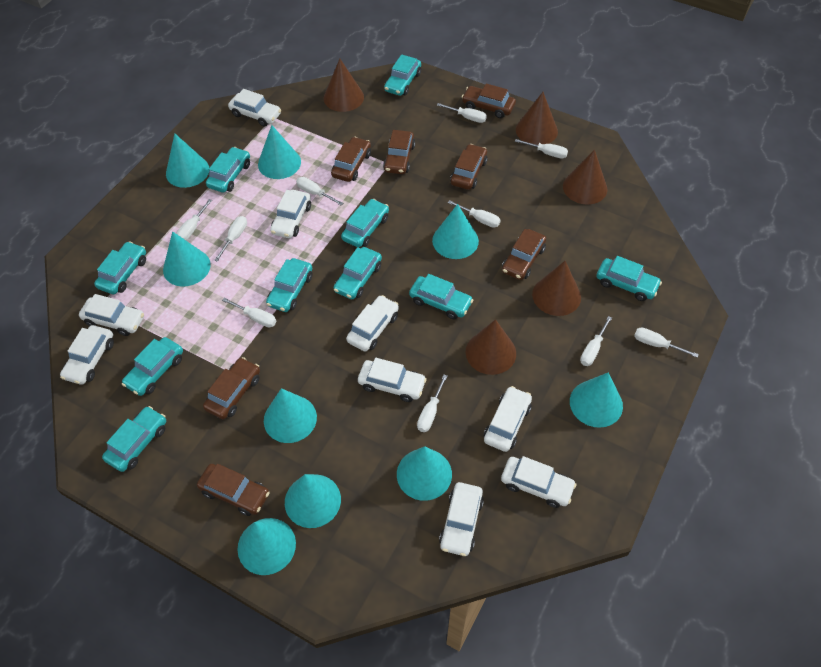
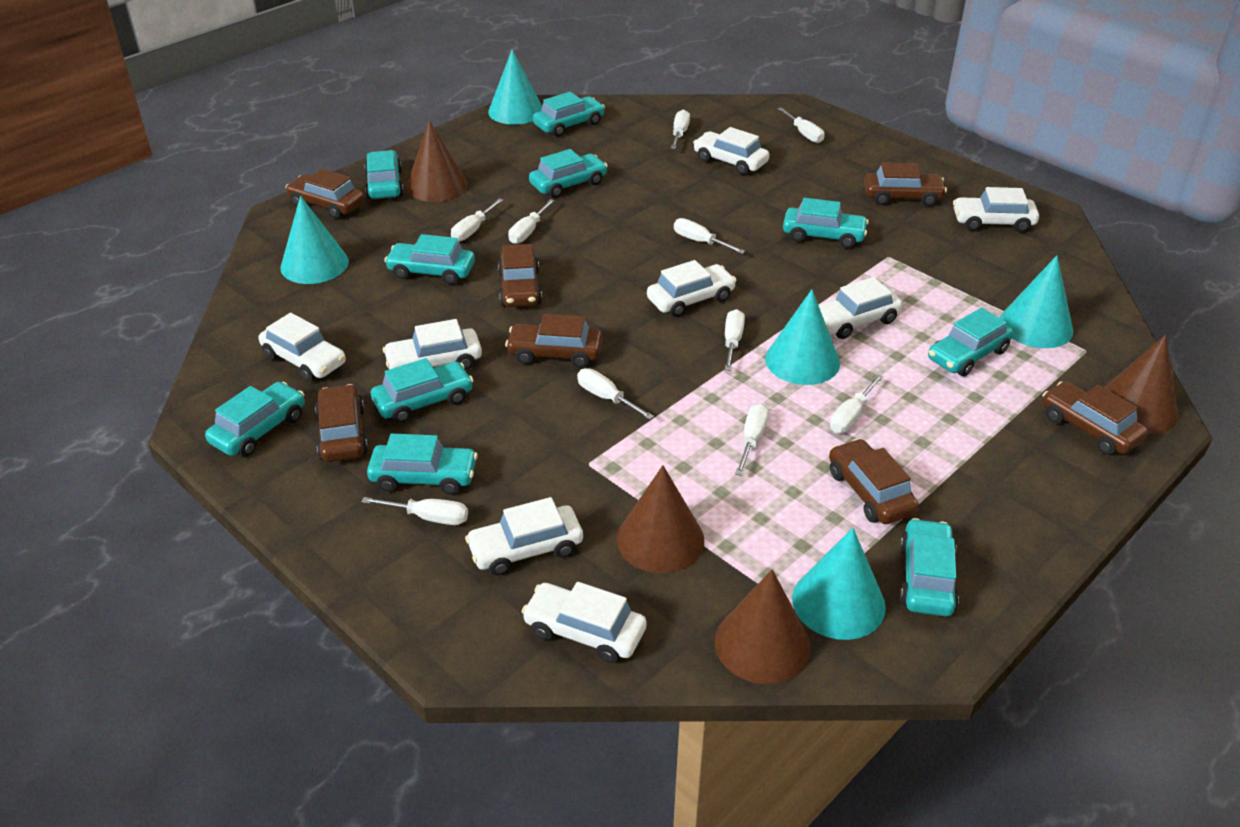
brown cone: 5 -> 4
turquoise cone: 9 -> 5
white car: 9 -> 8

